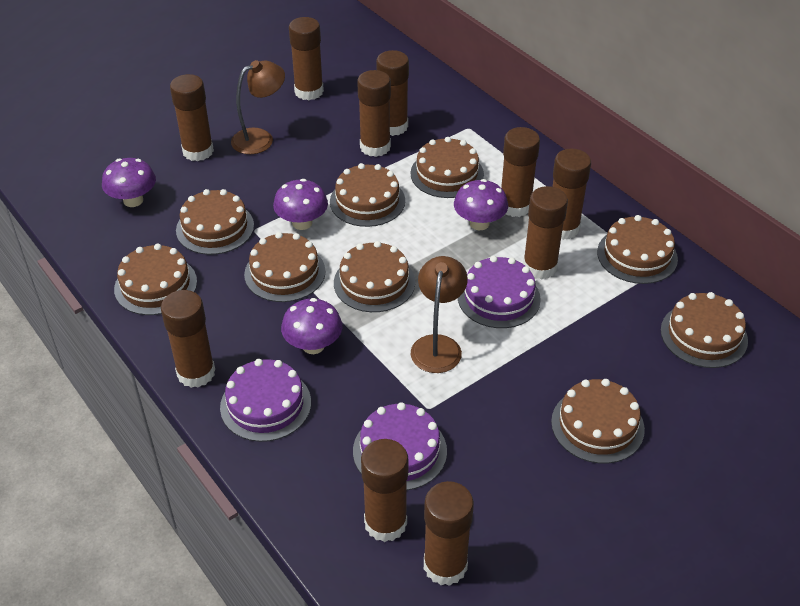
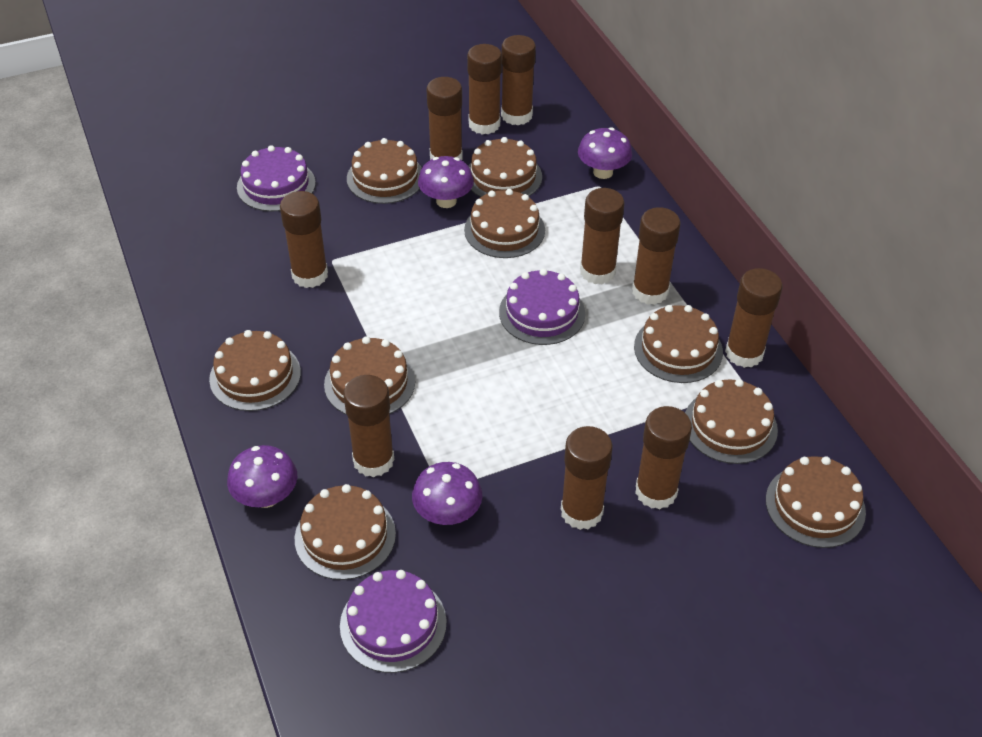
brown lamp: 2 -> 0

